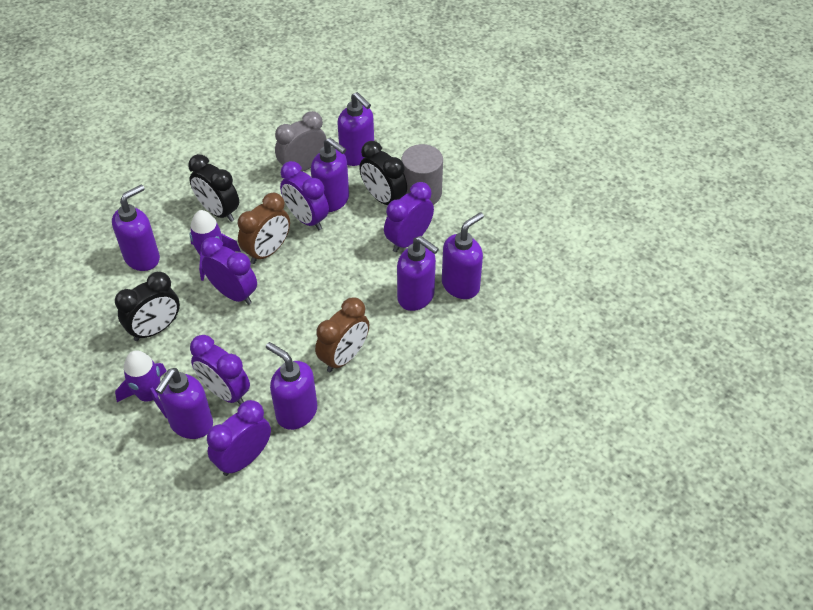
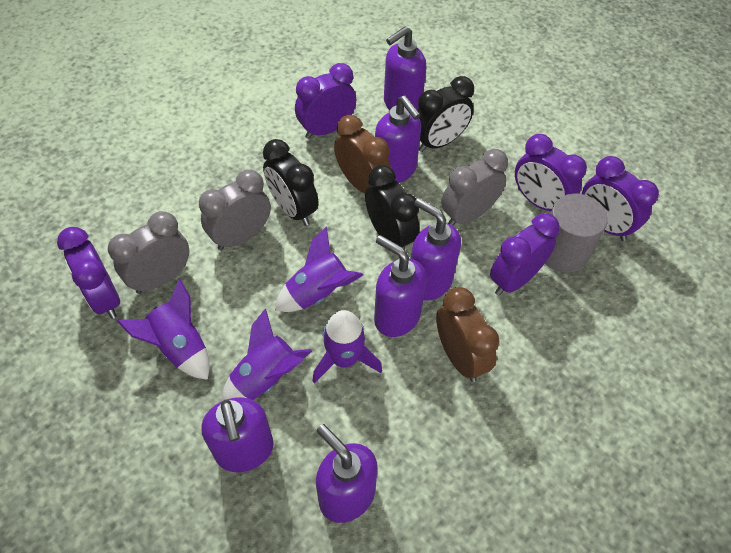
grey clock: 1 -> 3
purple rocket: 2 -> 4
purple soap dispenser: 7 -> 6

